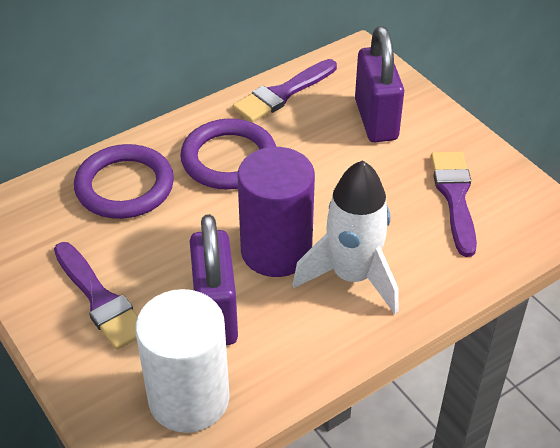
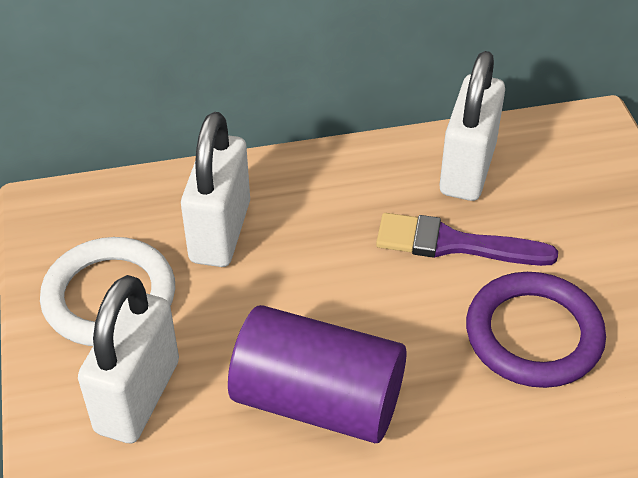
purple brush: 3 -> 1
purple padlock: 2 -> 0
purple ring: 2 -> 1
white cylinder: 1 -> 0
white padlock: 0 -> 3
white ring: 0 -> 1
white rocket: 1 -> 0

